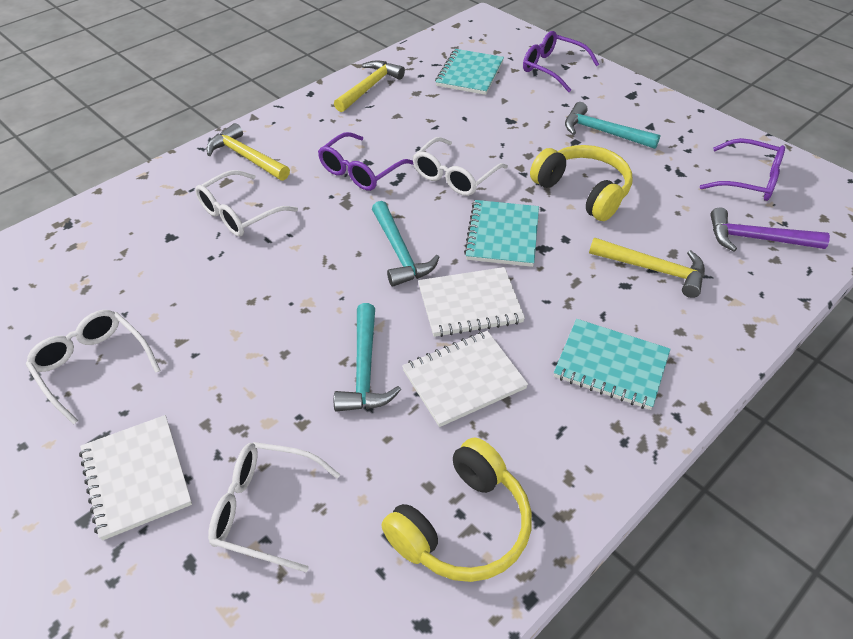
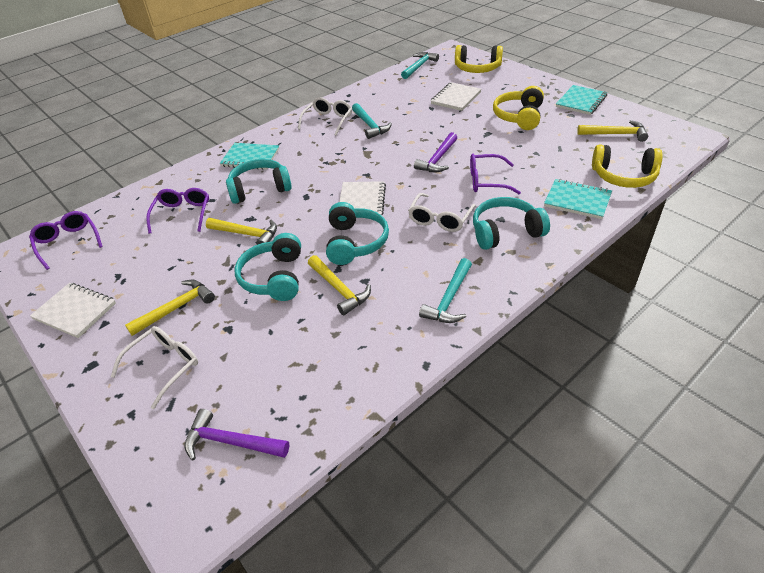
purple hammer: 1 -> 2
turquoise headphones: 0 -> 4
white glasses: 4 -> 3
yellow hammer: 3 -> 4
yellow headphones: 2 -> 3

